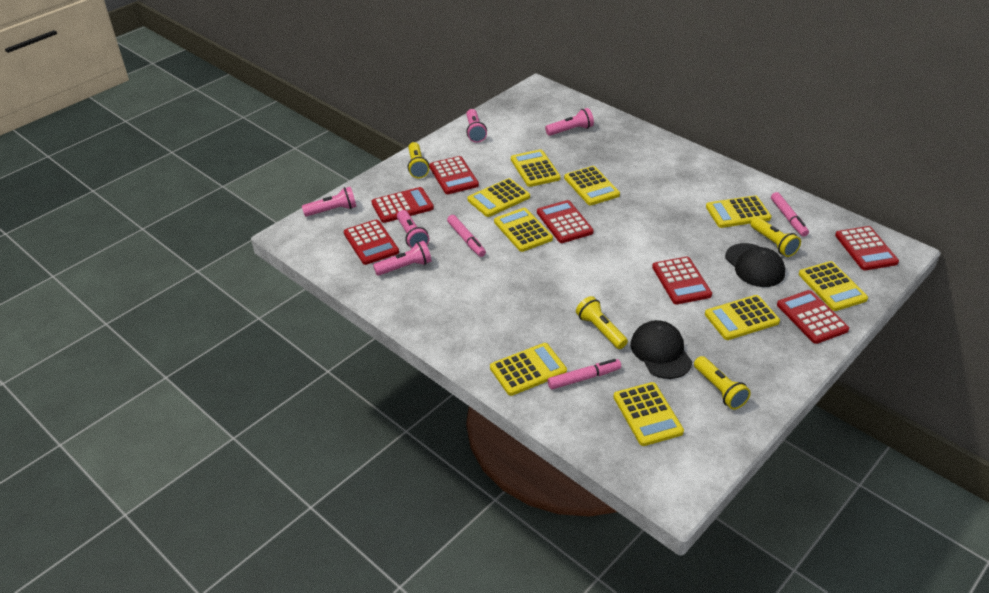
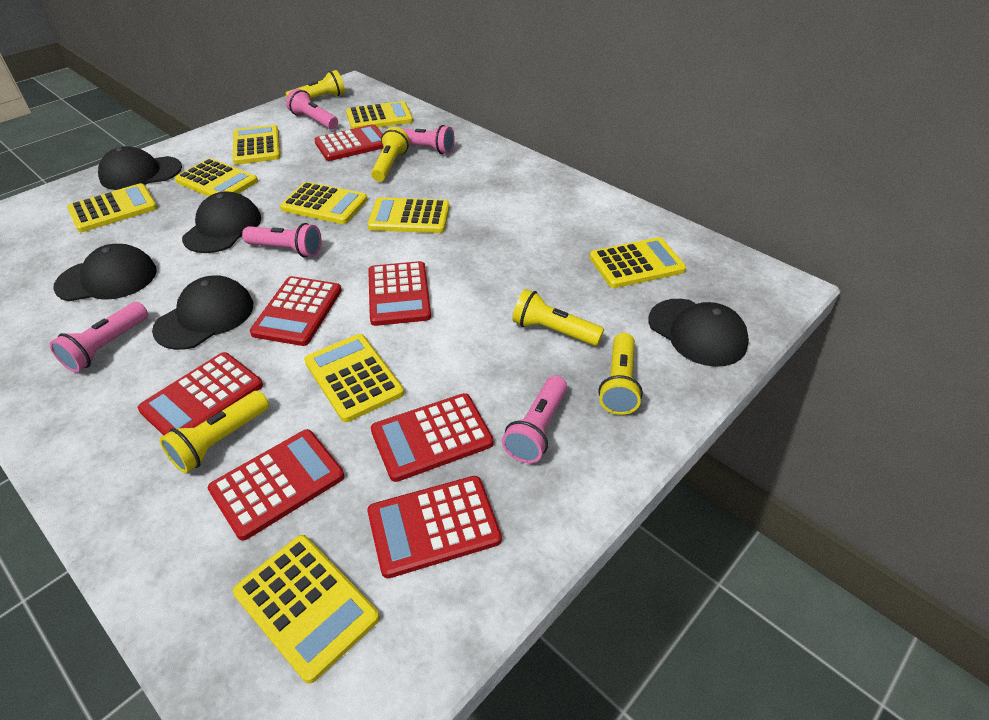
black cap: 2 -> 5
pink marker: 3 -> 0
yellow flashlight: 4 -> 5

